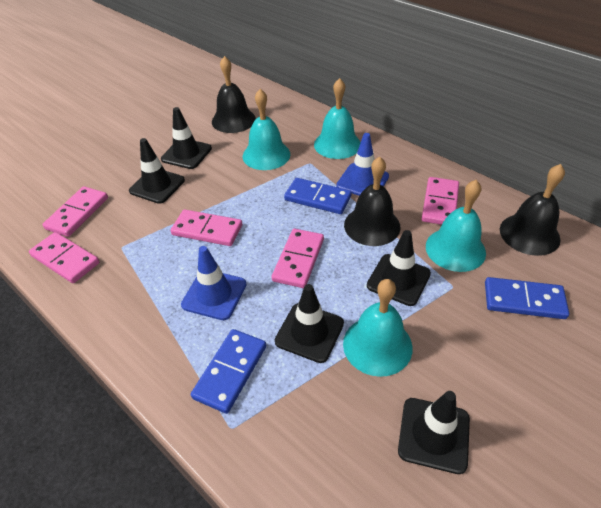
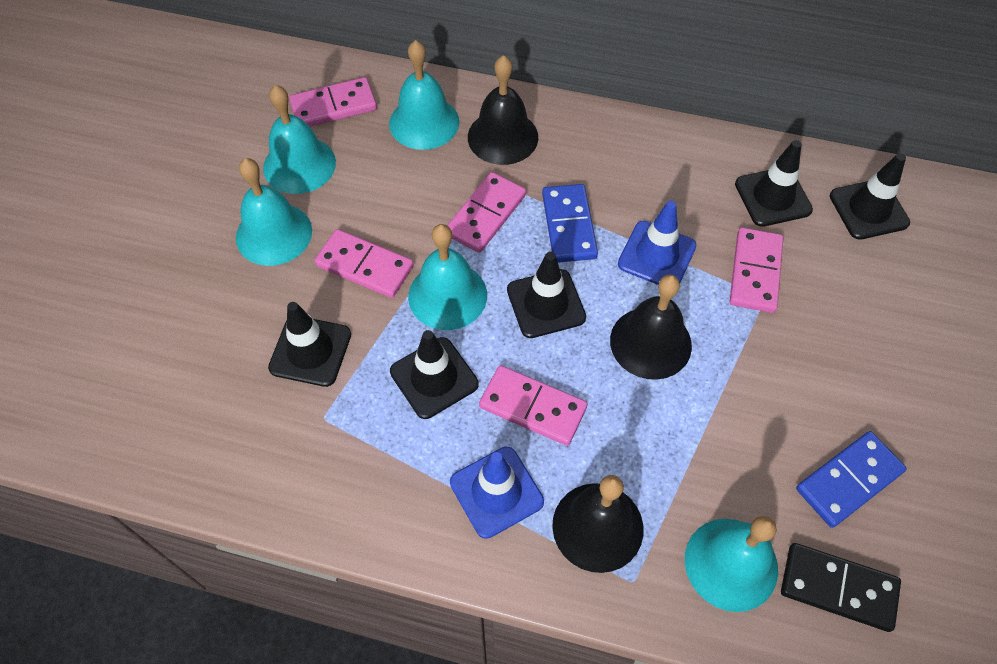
black domino: 0 -> 1
blue domino: 3 -> 2
turquoise bell: 4 -> 5

